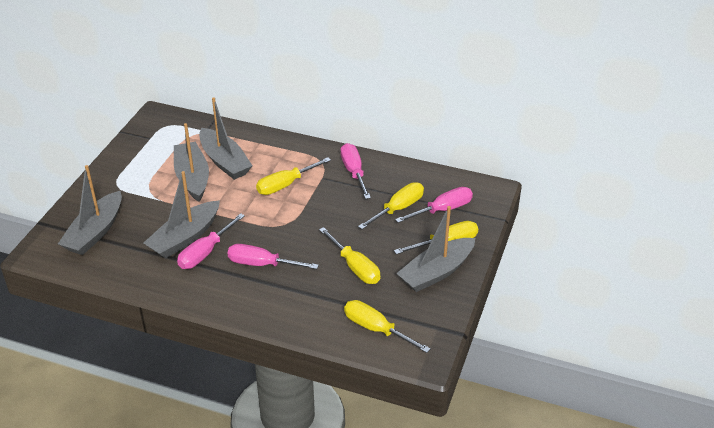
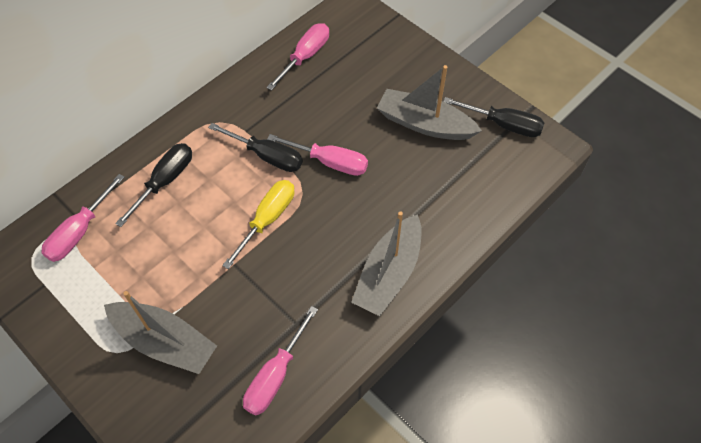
black screwdriver: 0 -> 3
grey boat: 5 -> 3
yellow screwdriver: 5 -> 1

